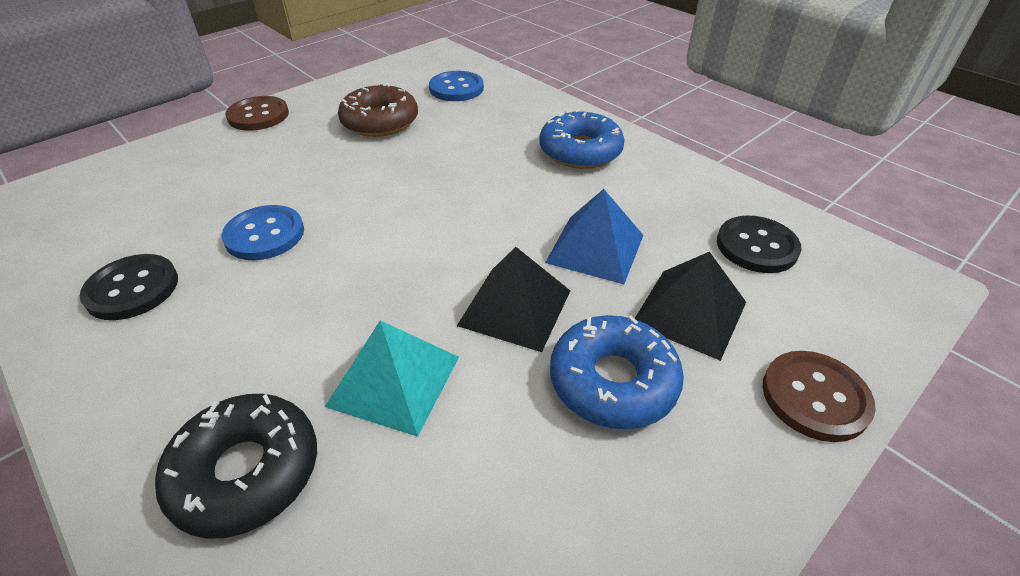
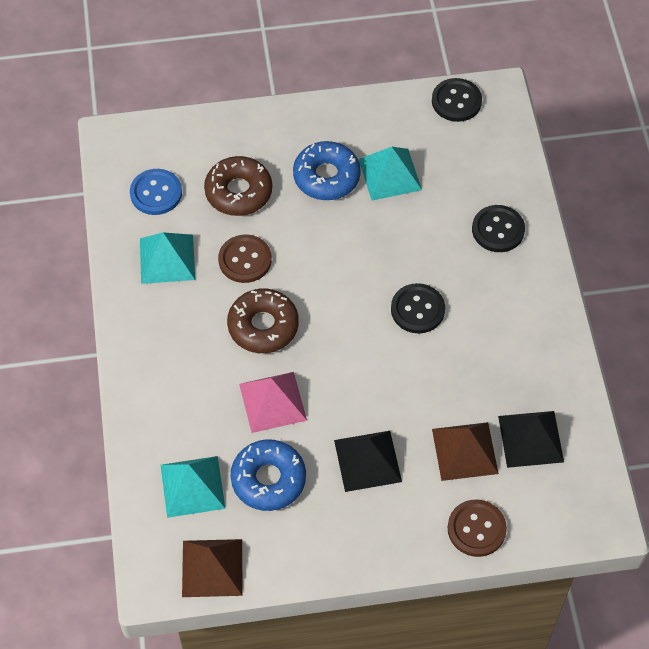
black button: 2 -> 3
black donut: 1 -> 0
blue button: 2 -> 1
blue pyramid: 1 -> 0
brown donut: 1 -> 2
brown pyramid: 0 -> 2
pink pyramid: 0 -> 1
turquoise pyramid: 1 -> 3

